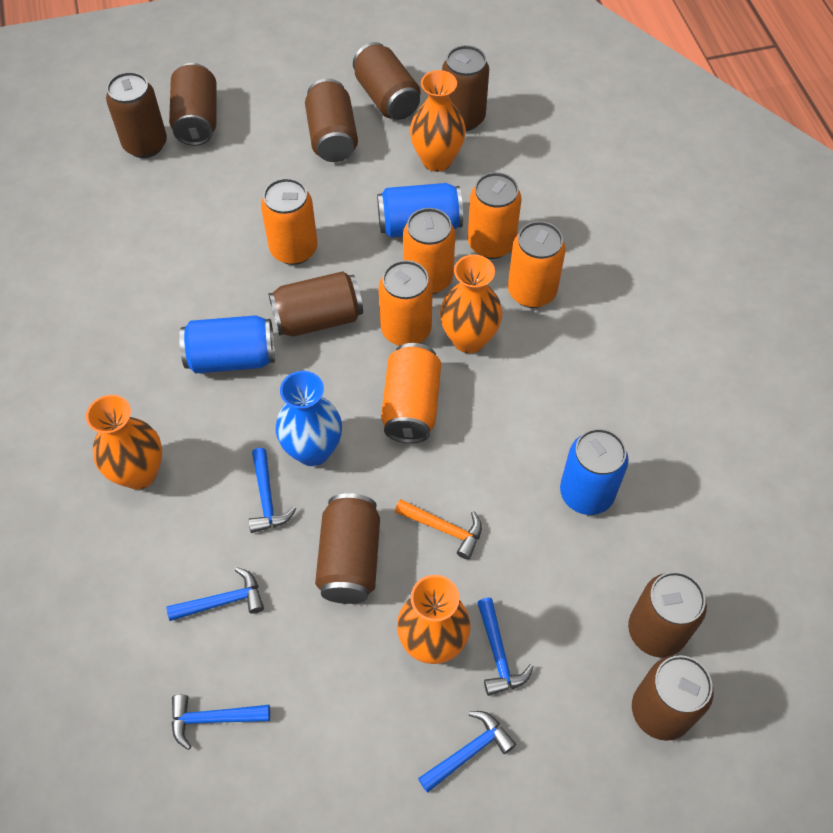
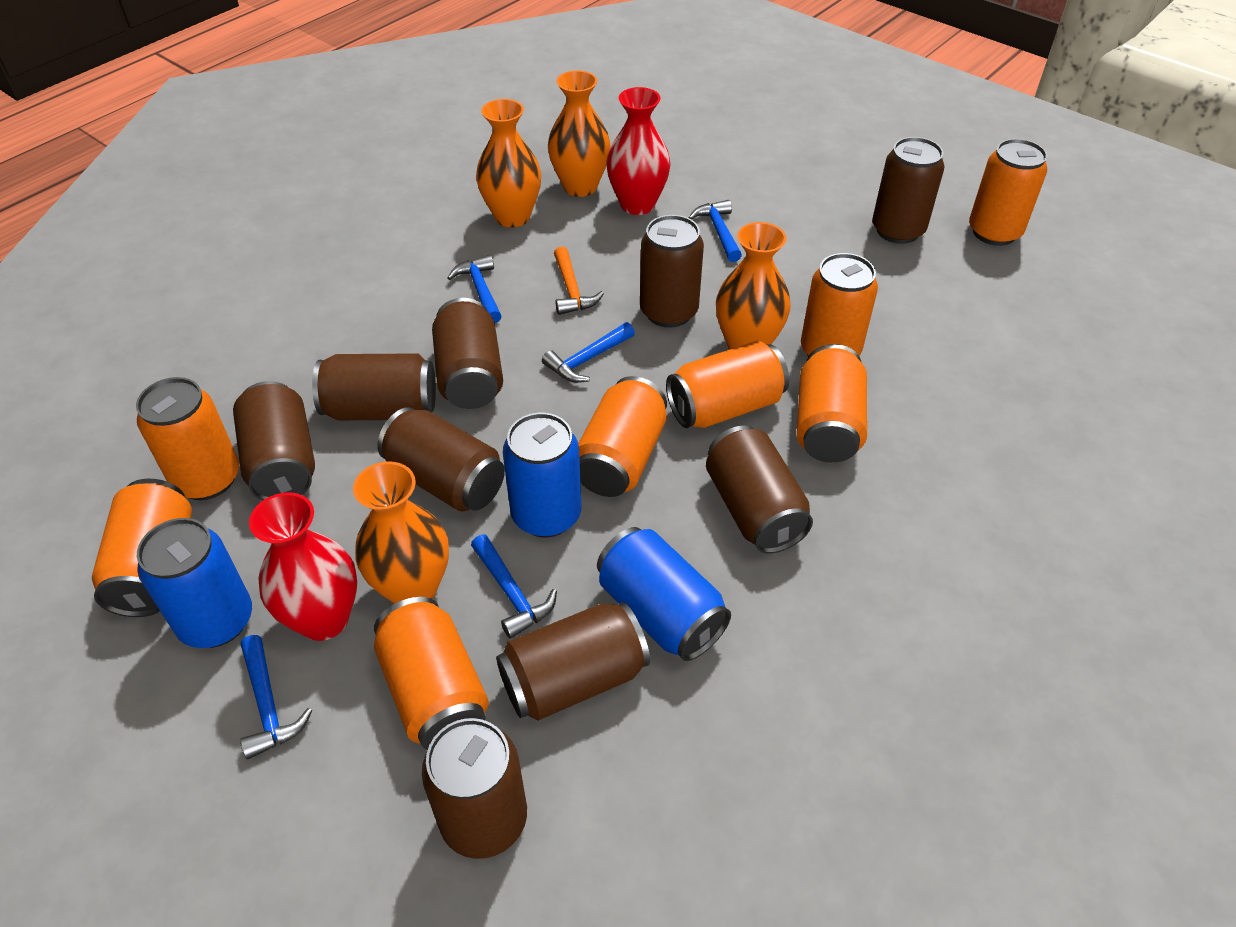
blue vase: 1 -> 0
orange can: 6 -> 8
red vase: 0 -> 2

